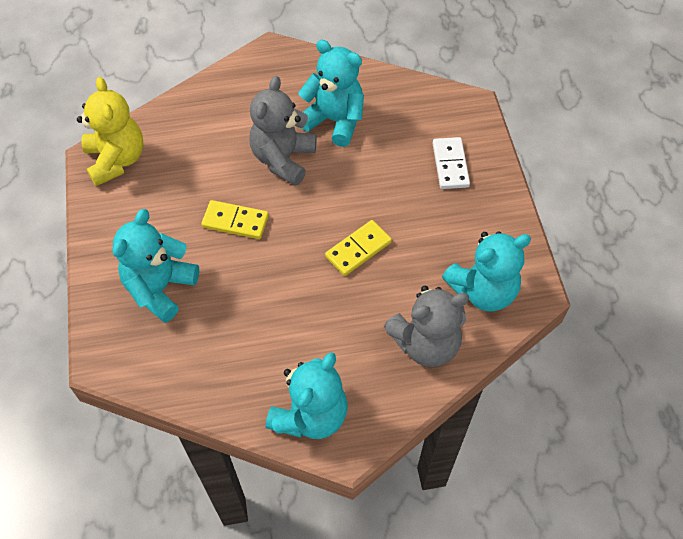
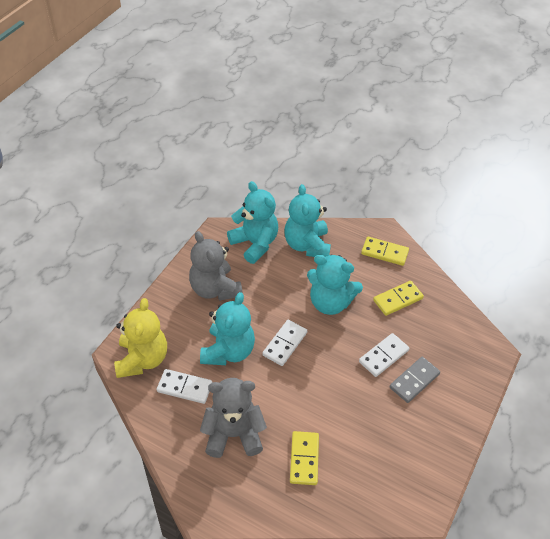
grey domino: 0 -> 1
white domino: 1 -> 3
yellow domino: 2 -> 3

